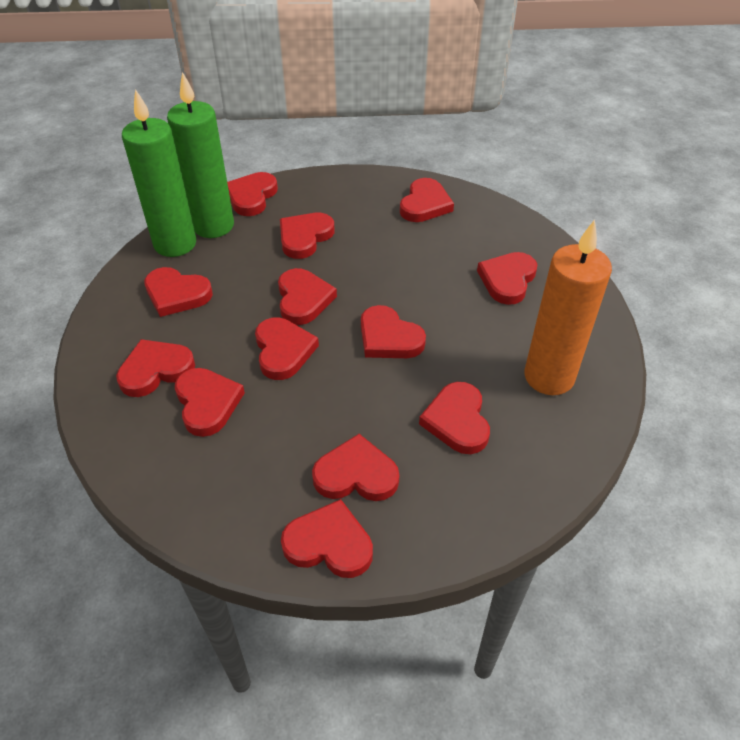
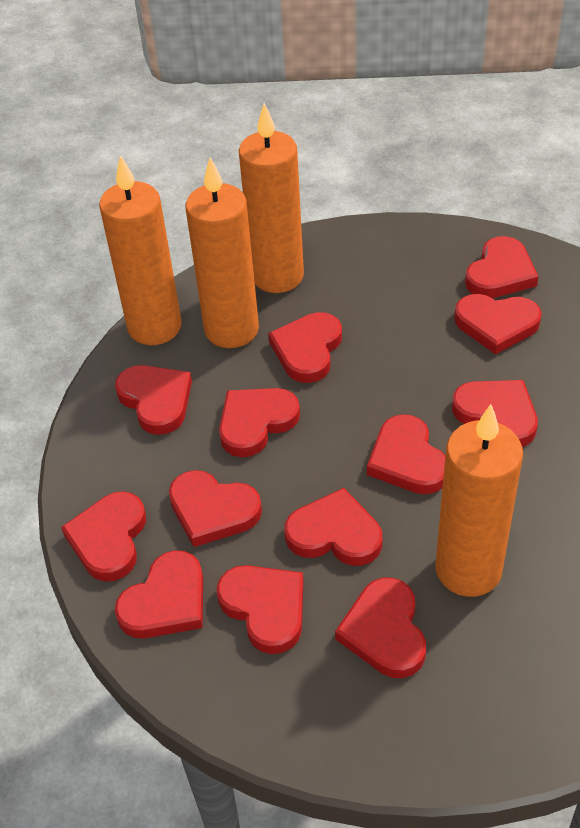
green candle: 2 -> 0
orange candle: 1 -> 4

